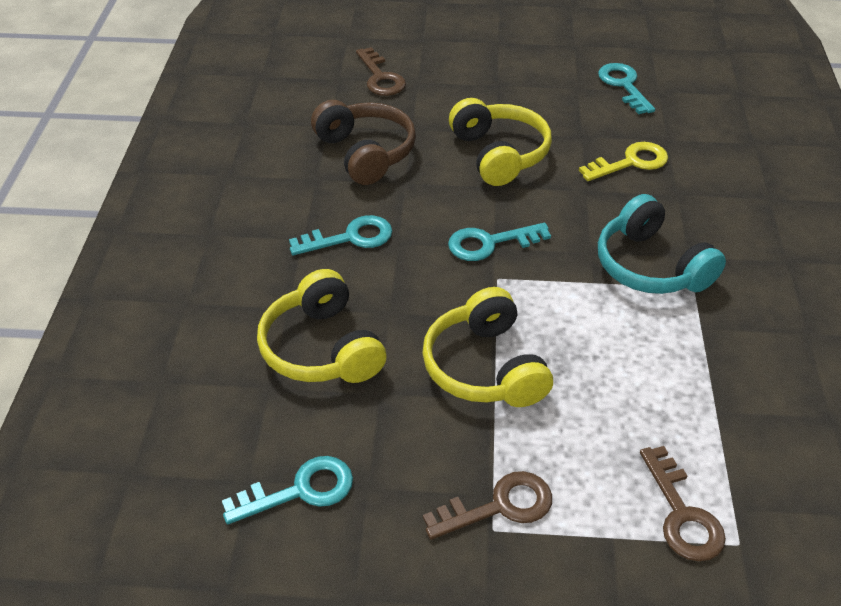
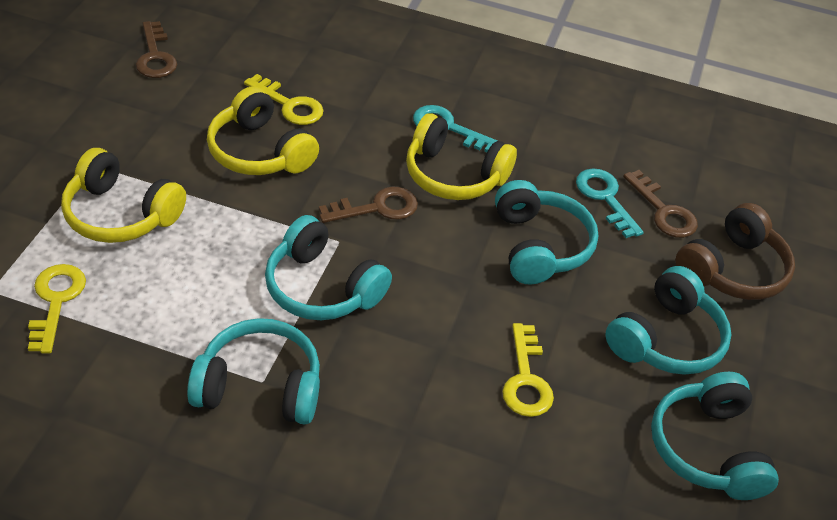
turquoise headphones: 1 -> 5
turquoise key: 4 -> 2
yellow key: 1 -> 3

